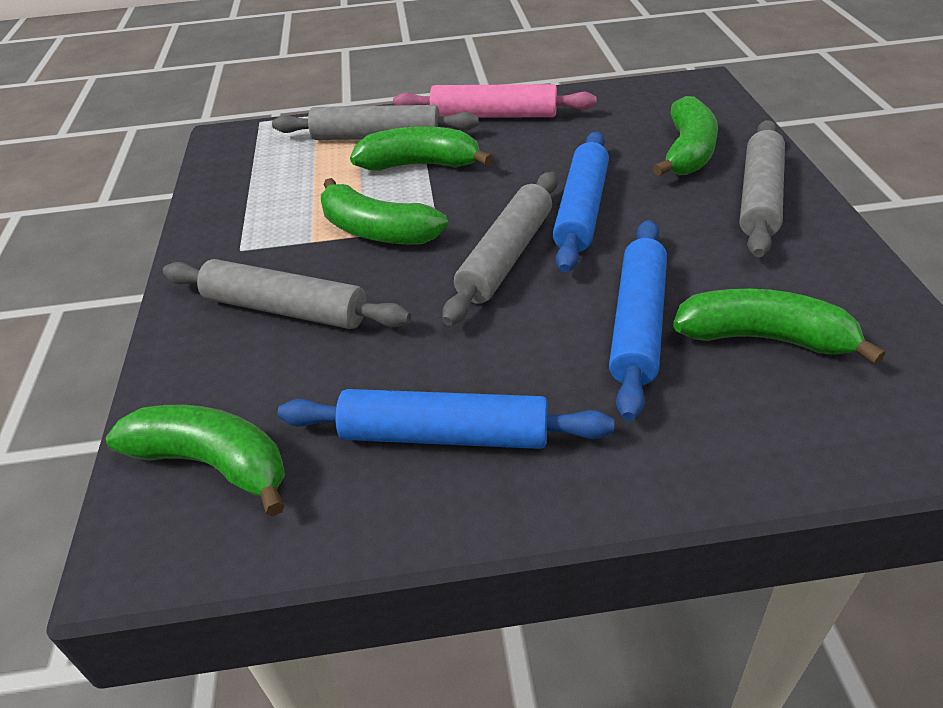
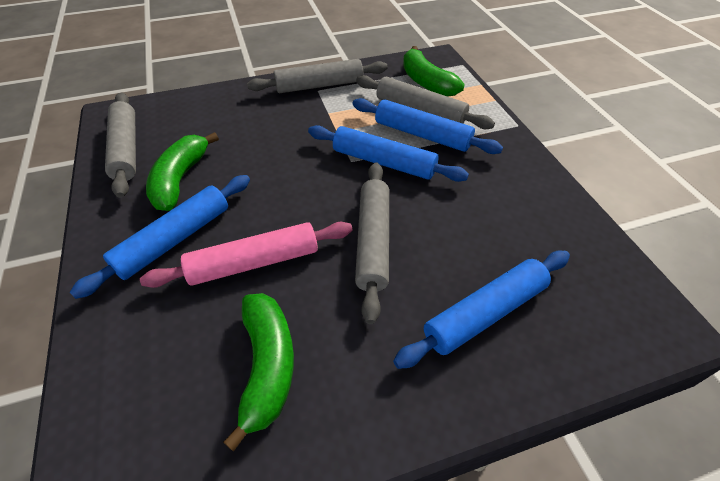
blue rolling pin: 3 -> 4
green banana: 5 -> 3

